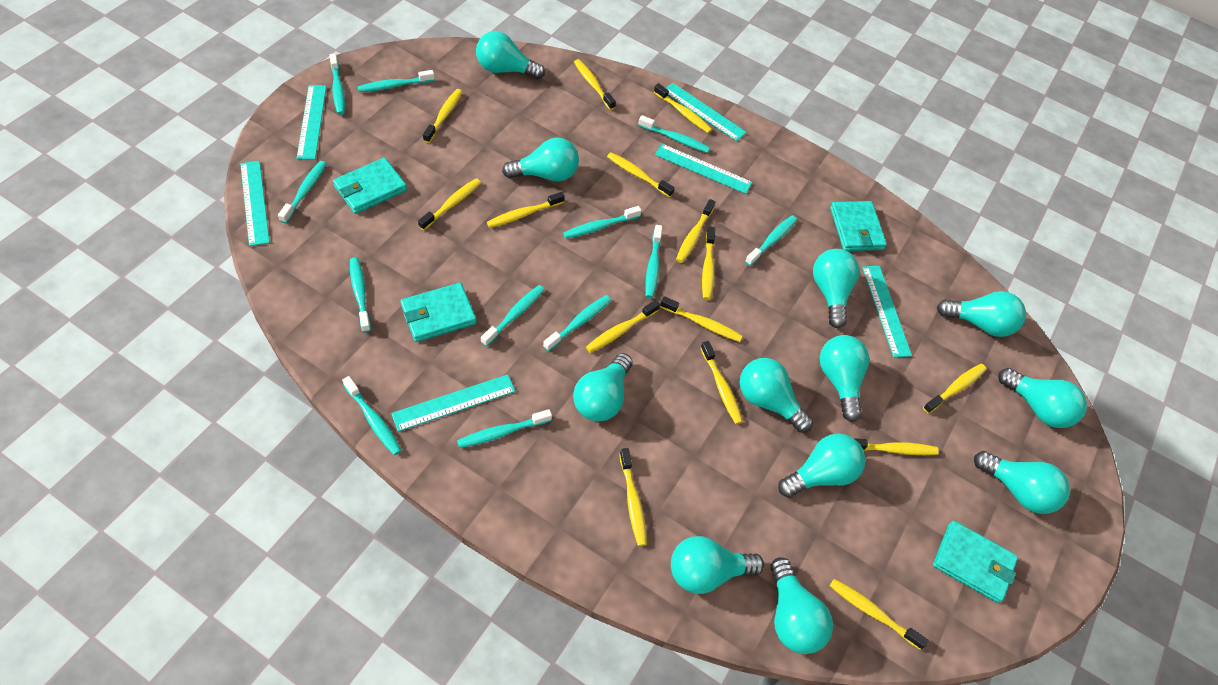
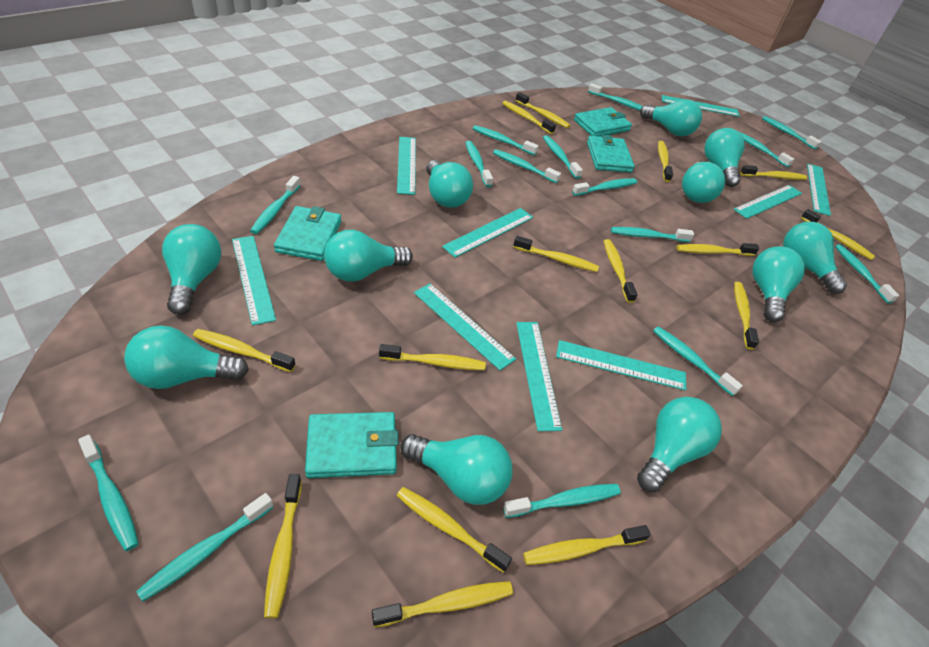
turquoise light bulb: 12 -> 11
turquoise ruler: 6 -> 9
turquoise toothbrush: 12 -> 15

